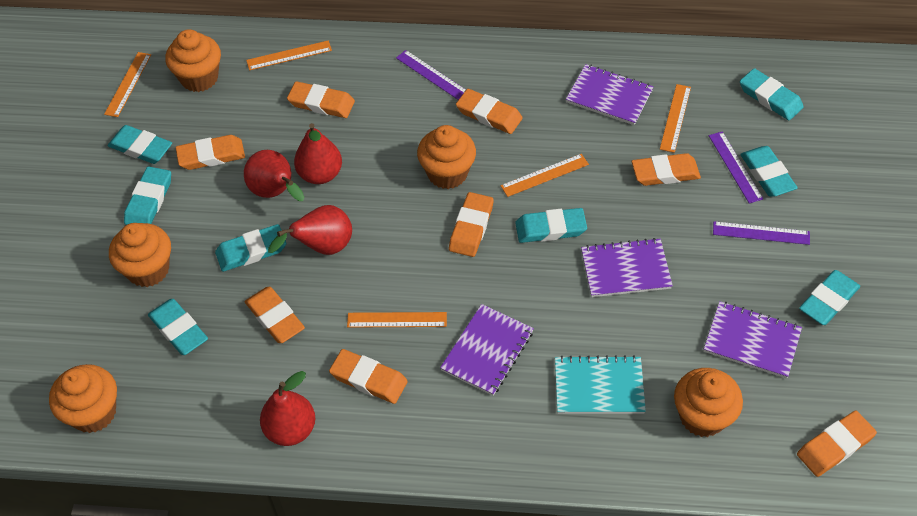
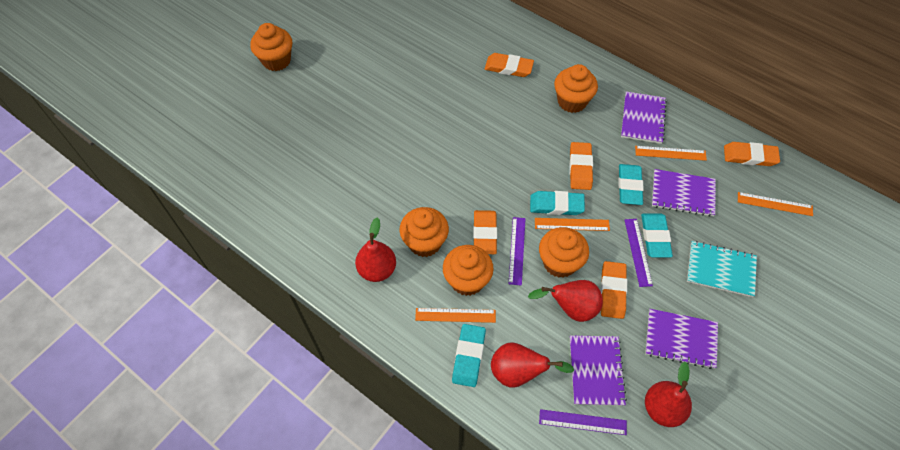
orange eraser: 8 -> 5
orange ruler: 5 -> 4
turquoise eraser: 8 -> 4

